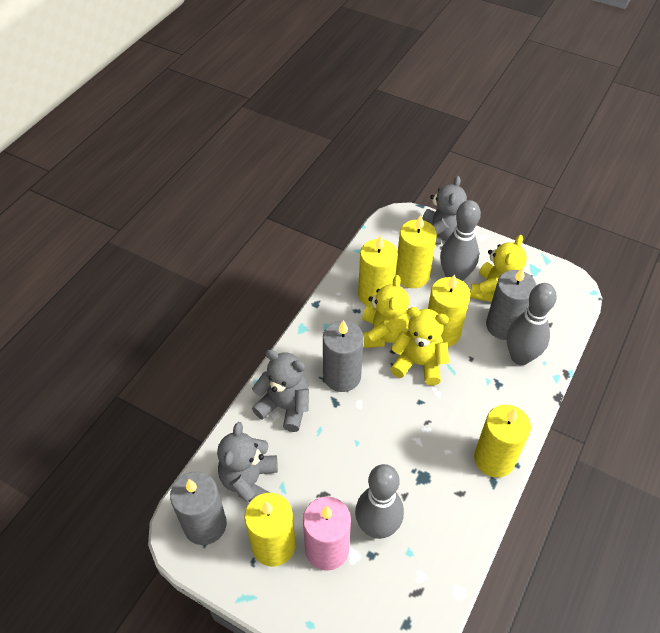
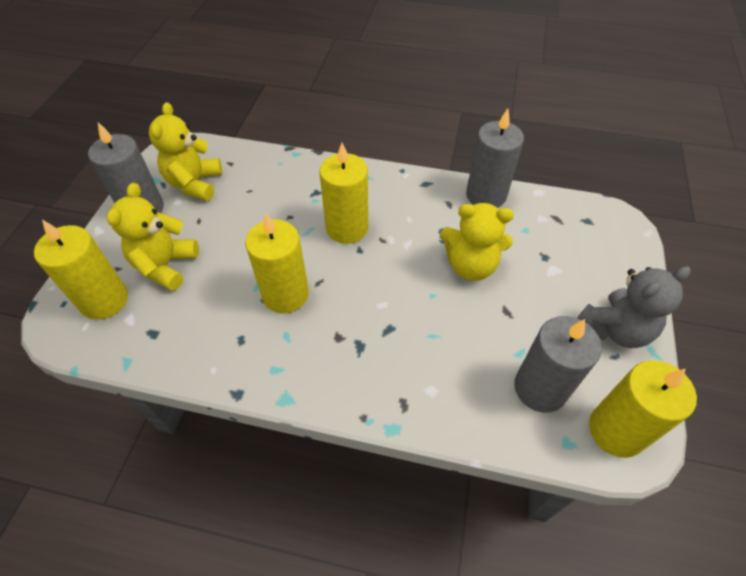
grey bowling pin: 3 -> 0
grey teddy bear: 3 -> 1
pink candle: 1 -> 0
yellow candle: 5 -> 4

